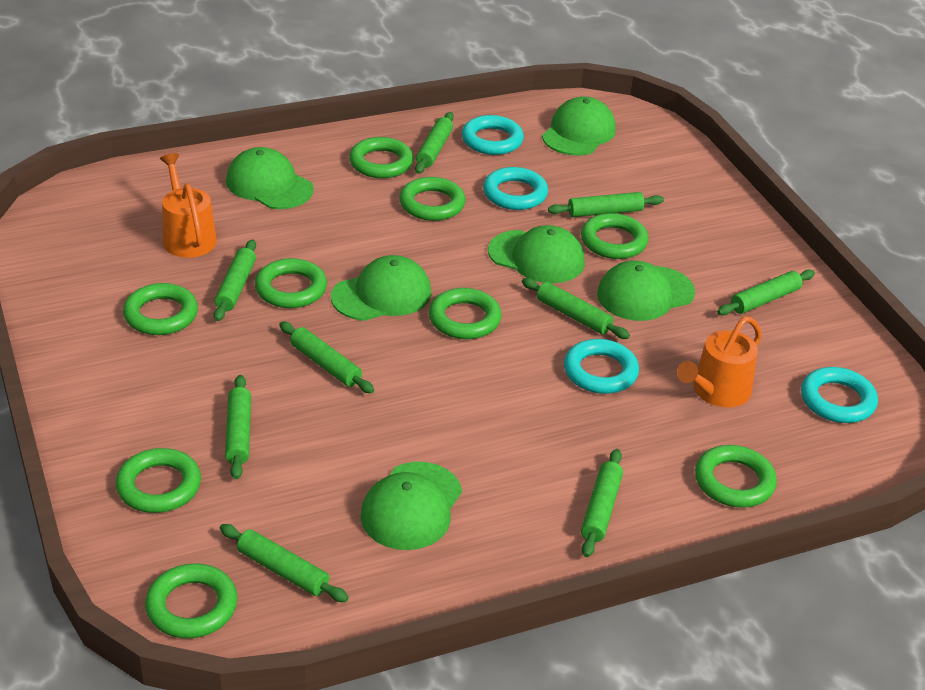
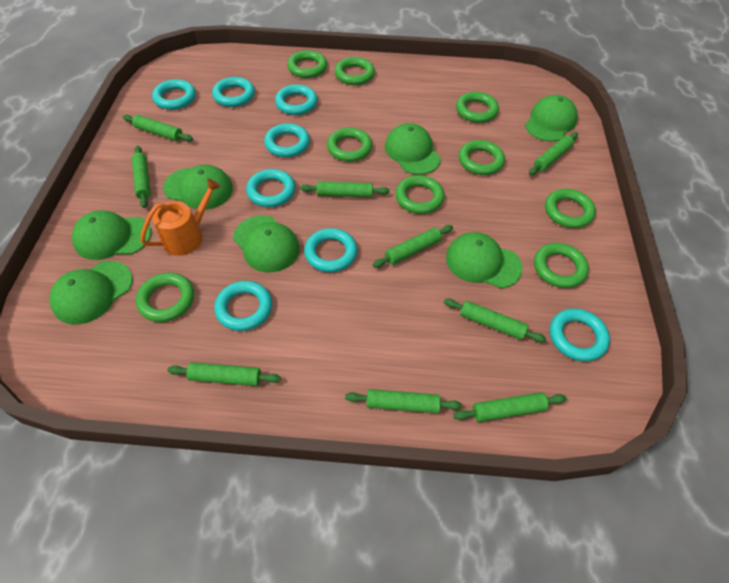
green cap: 6 -> 7
orange watering can: 2 -> 1
turquoise ring: 4 -> 8

